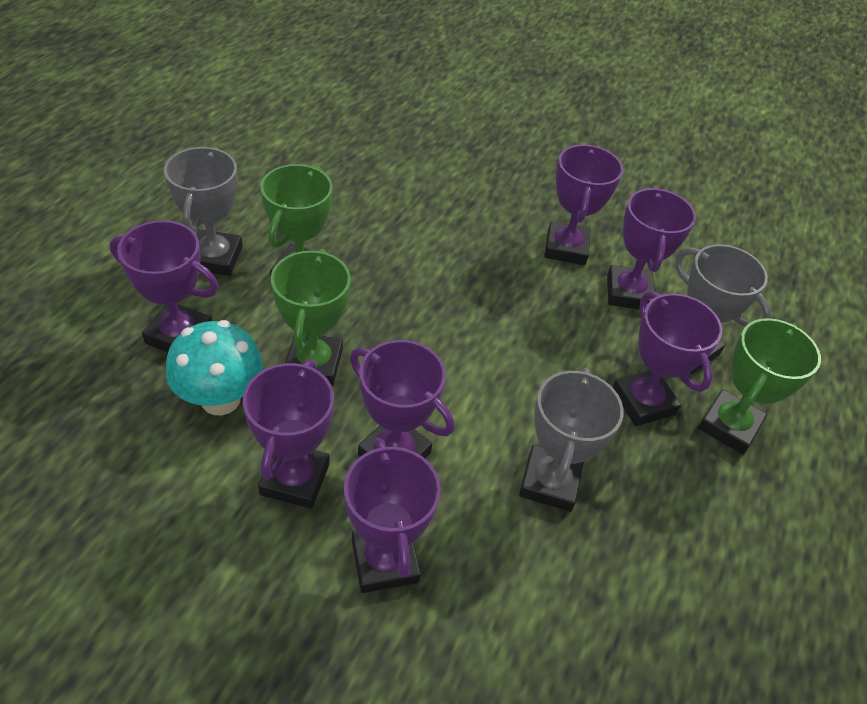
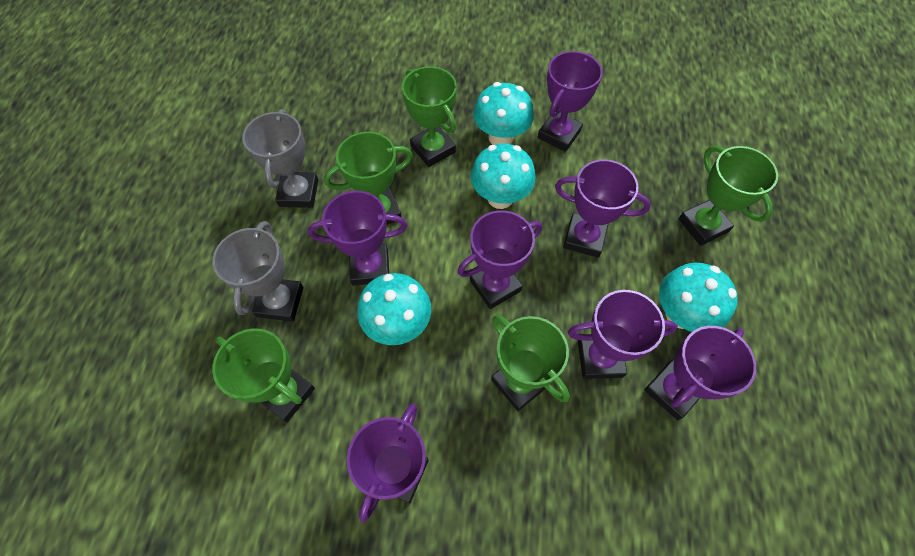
green trophy: 3 -> 5
grey trophy: 3 -> 2
turquoise mushroom: 1 -> 4

